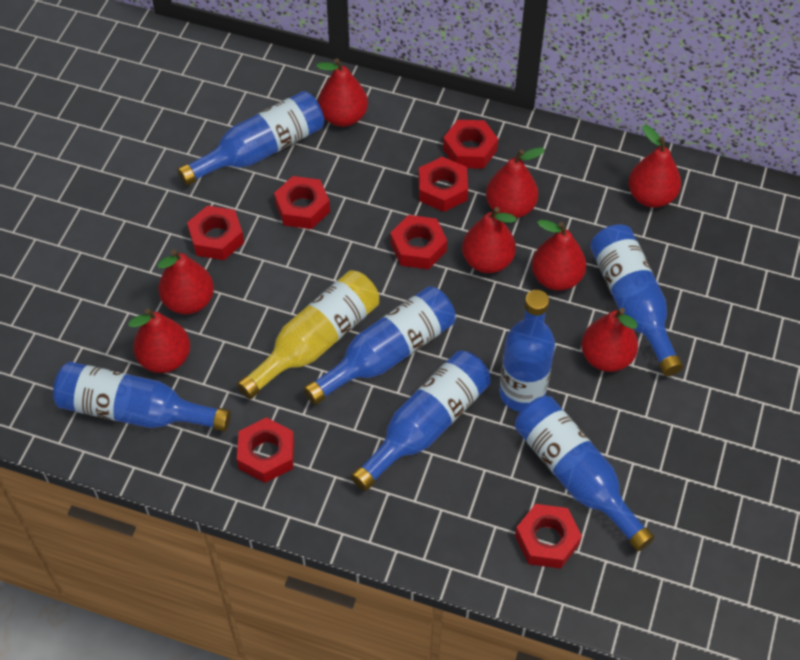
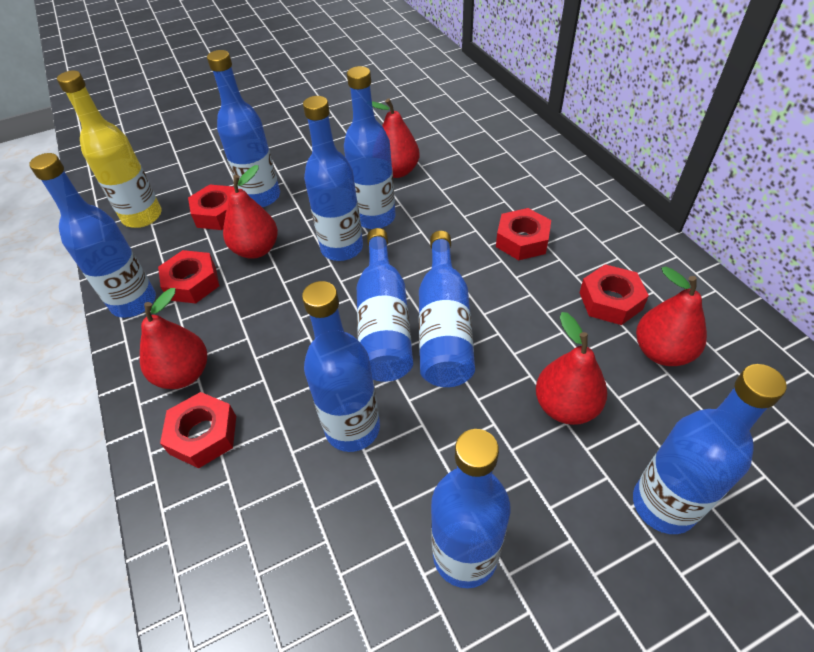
blue bottle: 7 -> 9
red nut: 7 -> 5
red pear: 8 -> 5

